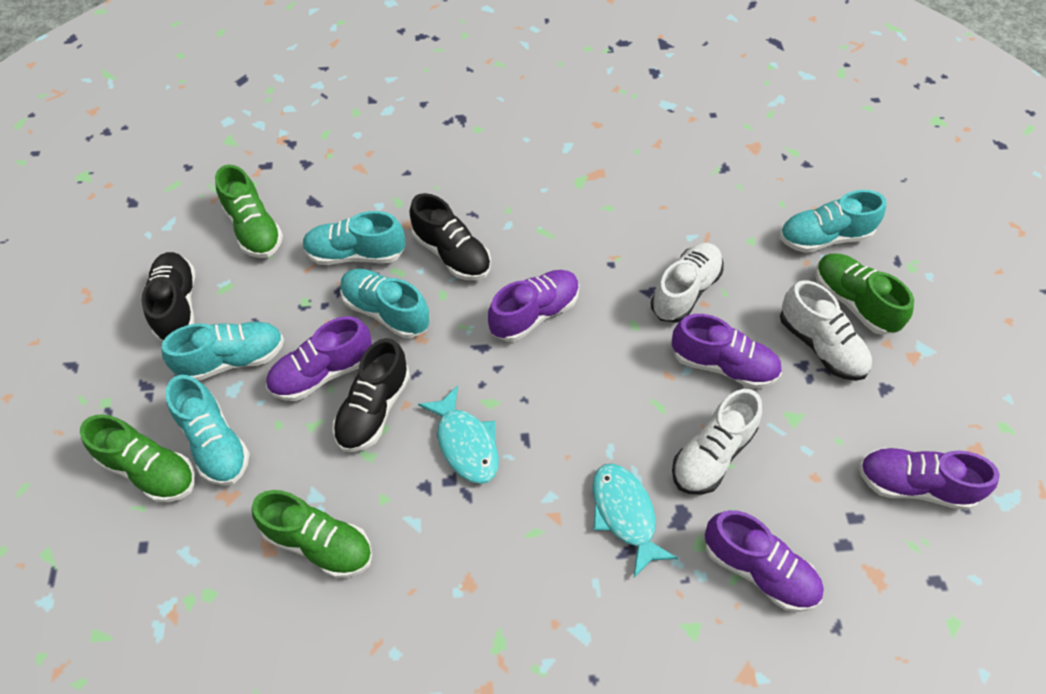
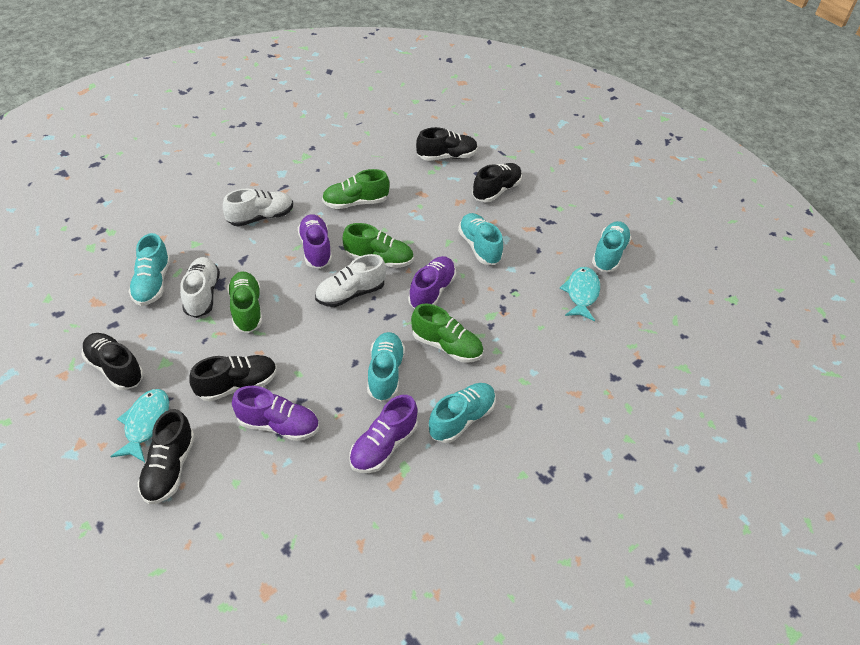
black shoe: 3 -> 5
purple shoe: 5 -> 4

